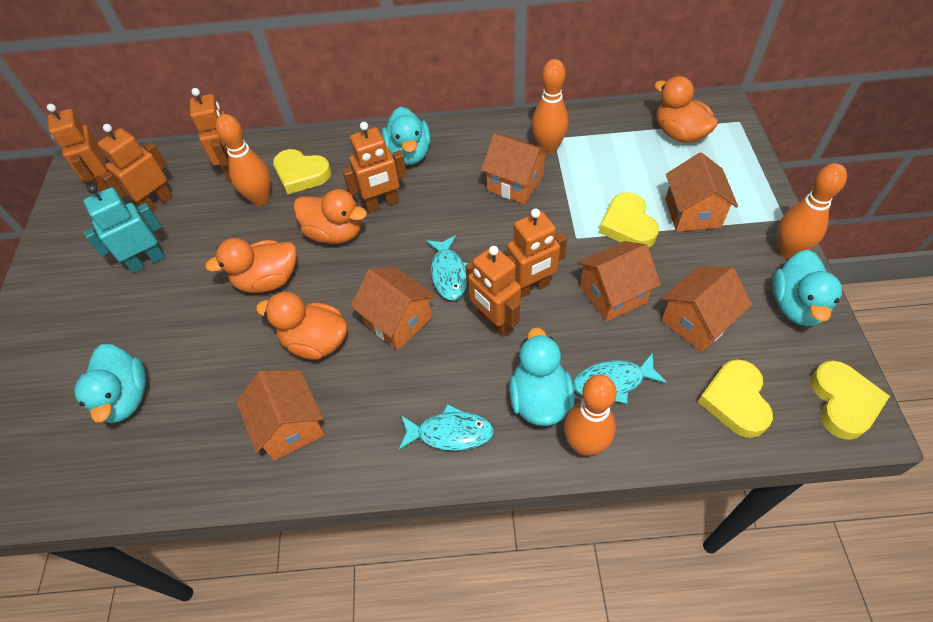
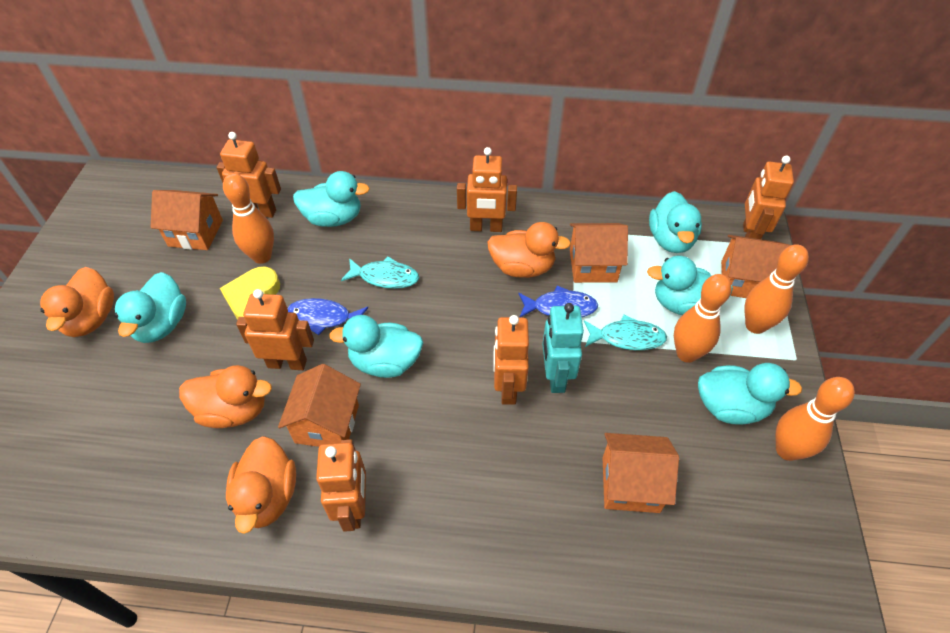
blue fish: 0 -> 2
orange house: 6 -> 5
turquoise duck: 4 -> 6
turquoise fish: 3 -> 2
yellow heart: 4 -> 1

